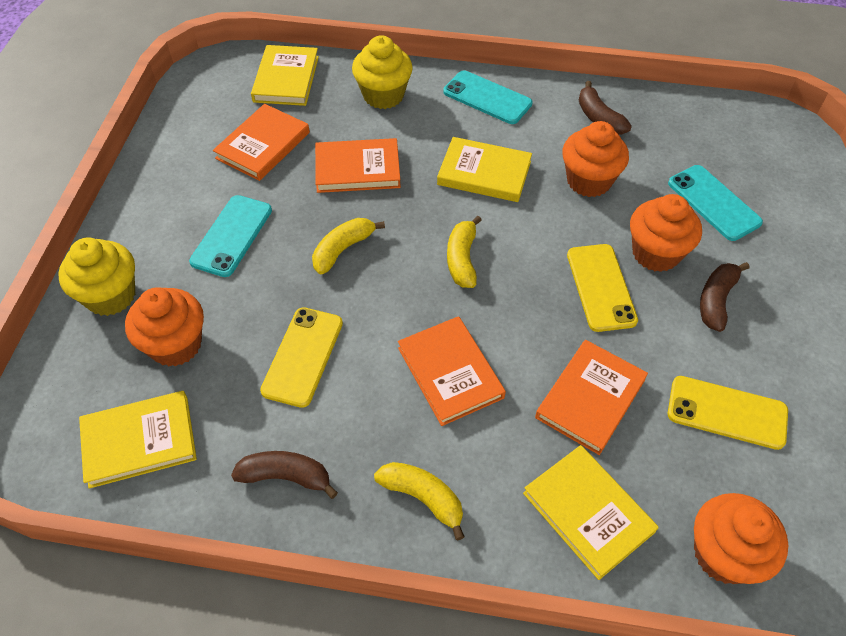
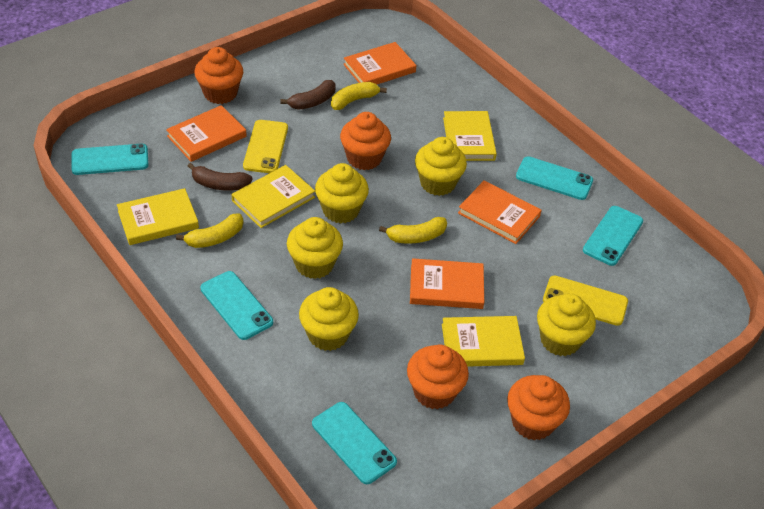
brown banana: 3 -> 2
turquoise phone: 3 -> 5
yellow cupcake: 2 -> 5
yellow phone: 3 -> 2

